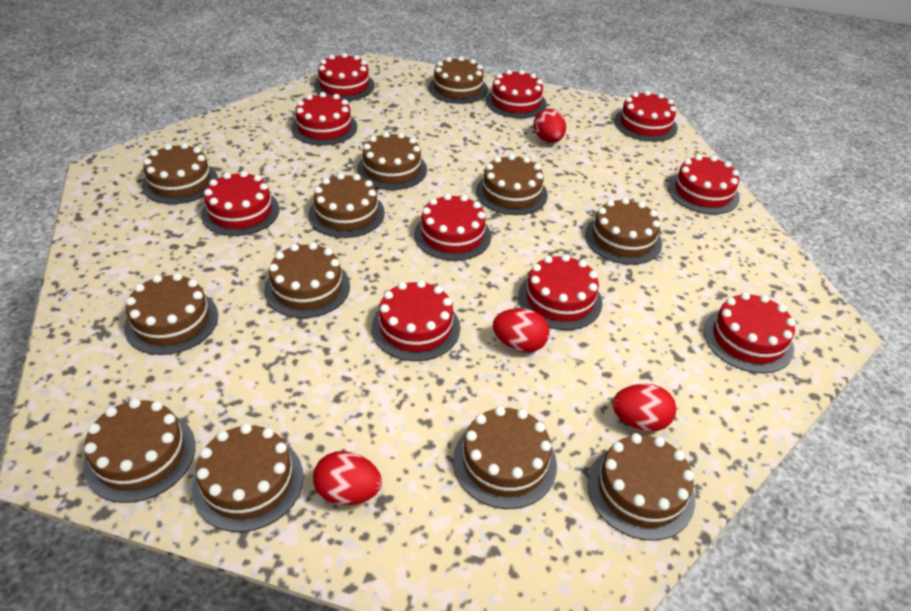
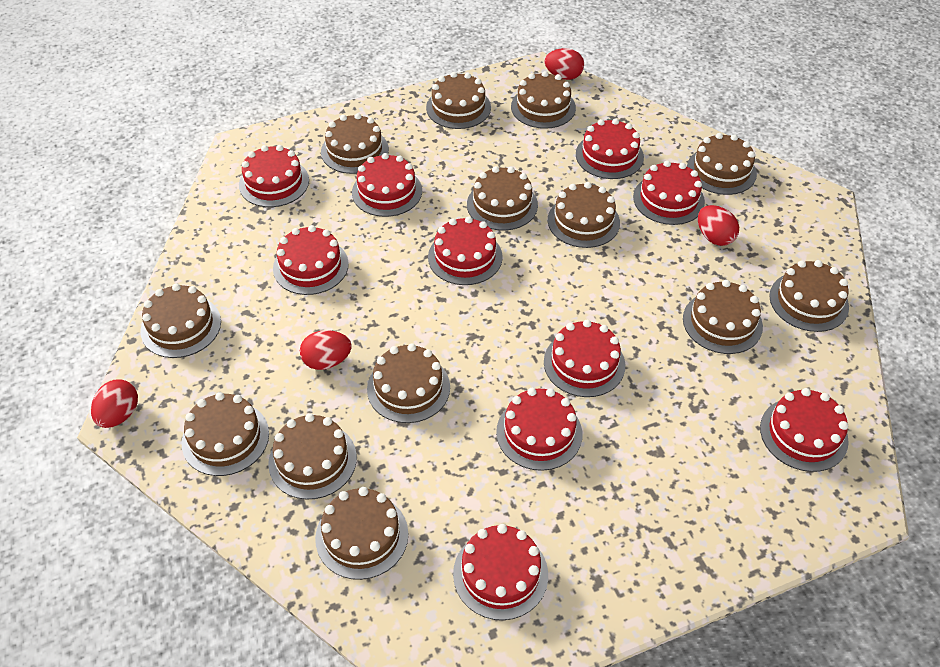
brown cake: 12 -> 13

